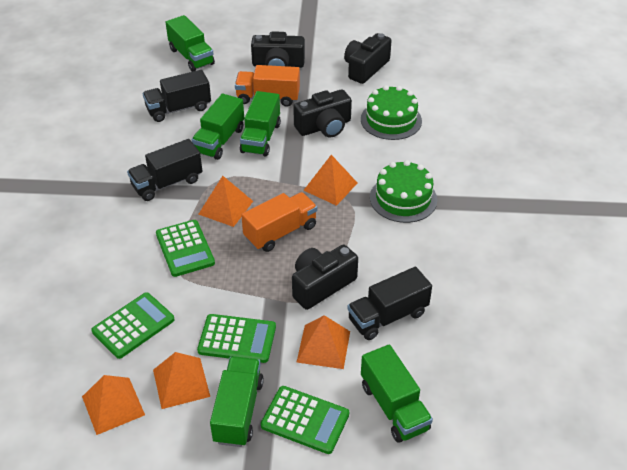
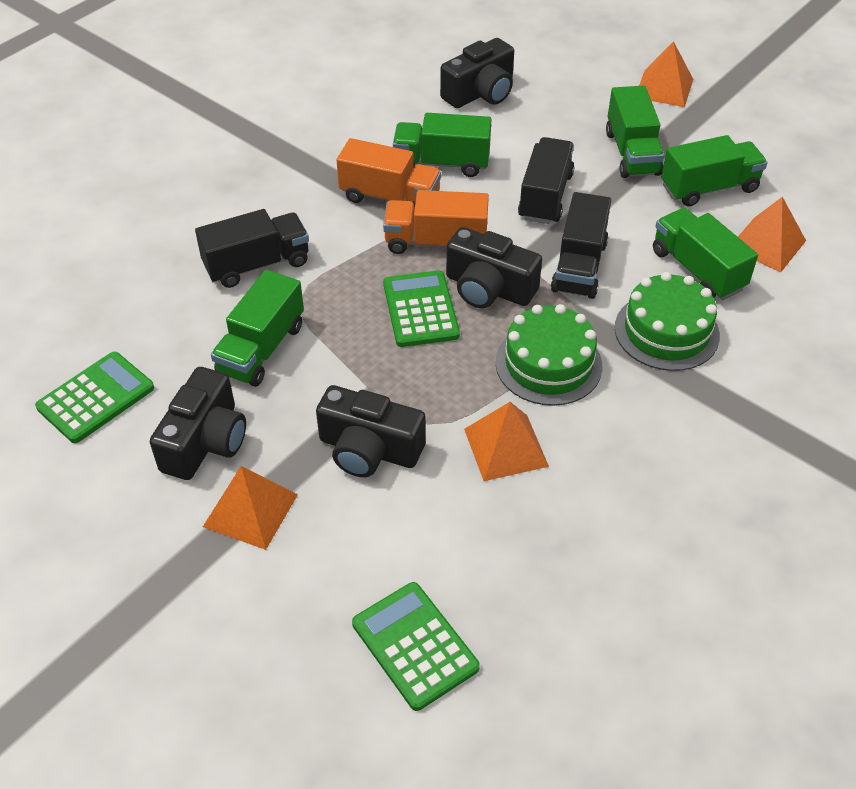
green calculator: 4 -> 3
orange pyramid: 5 -> 4

